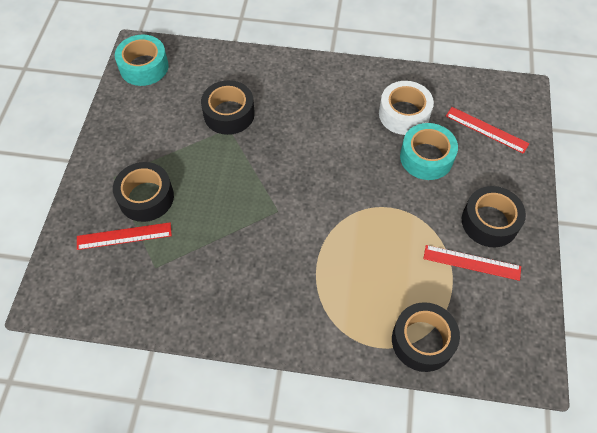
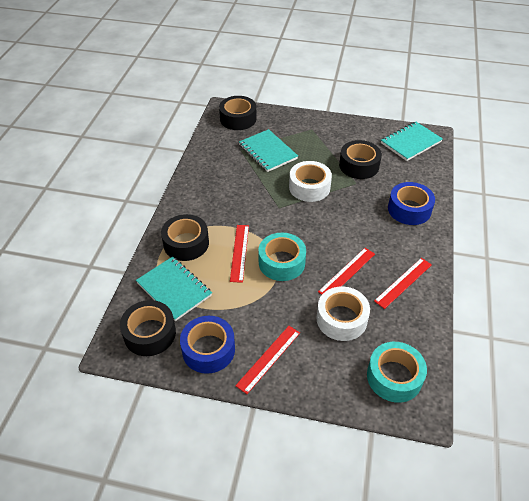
blue tape: 0 -> 2
red ruler: 3 -> 4
turquoise notebook: 0 -> 3
white tape: 1 -> 2

